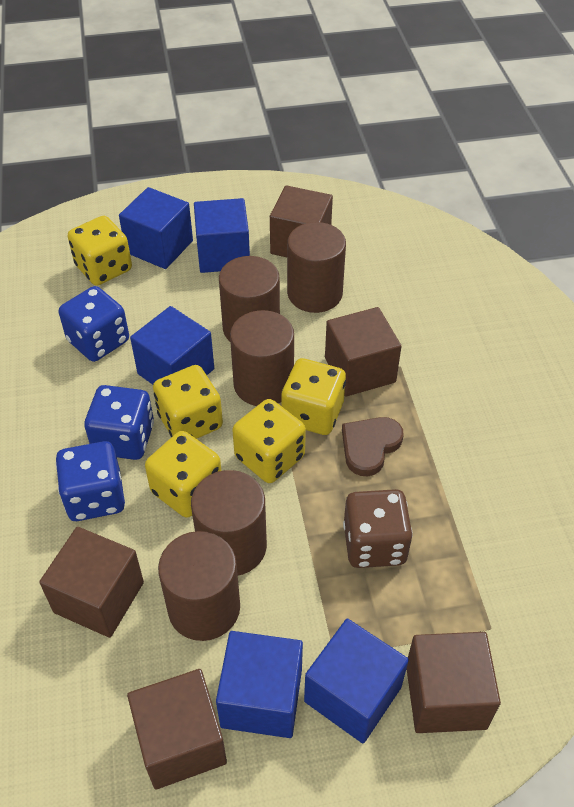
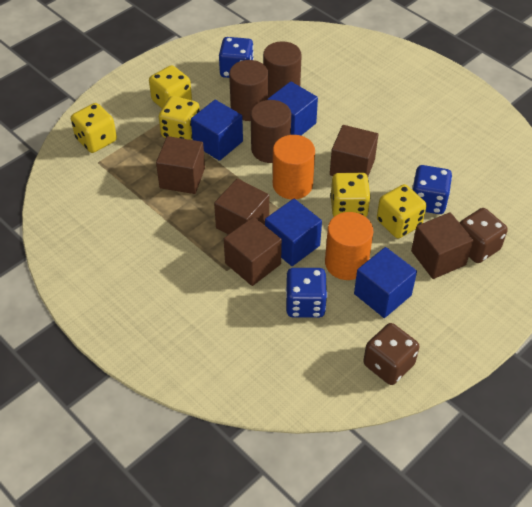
blue cube: 5 -> 4
brown cylinder: 5 -> 3
brown dice: 1 -> 2
brown heart: 1 -> 0
orange cylinder: 0 -> 2

